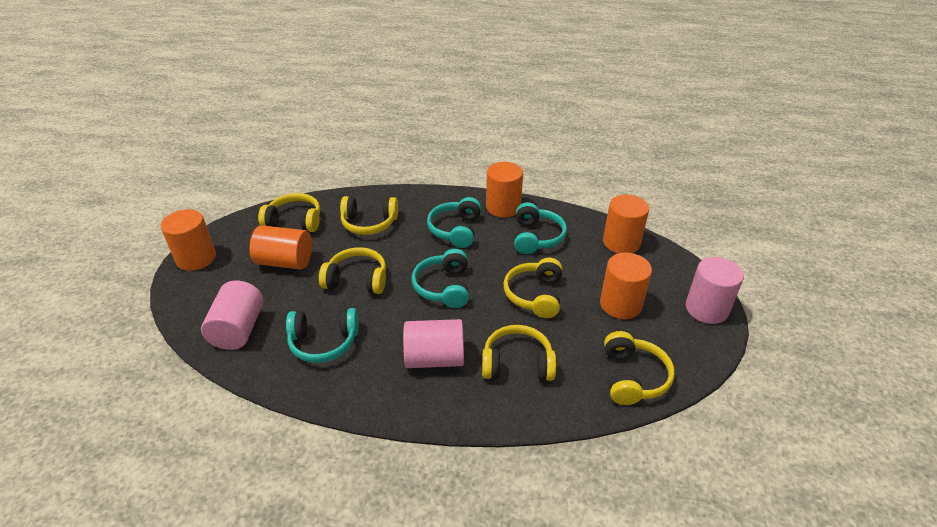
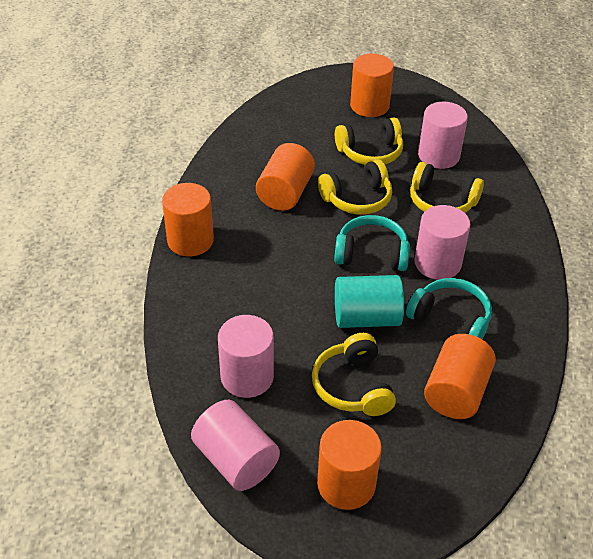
pink cylinder: 3 -> 4
turquoise cylinder: 0 -> 1
turquoise headphones: 4 -> 2
yellow headphones: 6 -> 4

